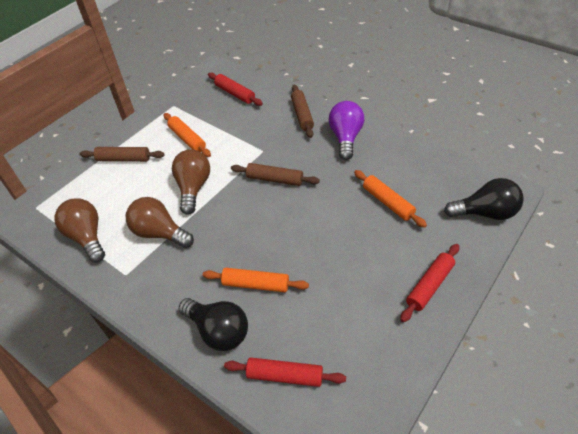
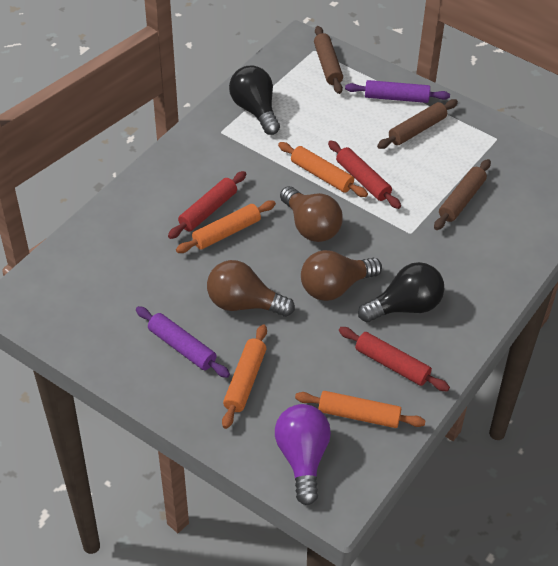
orange rolling pin: 3 -> 4
purple rolling pin: 0 -> 2

